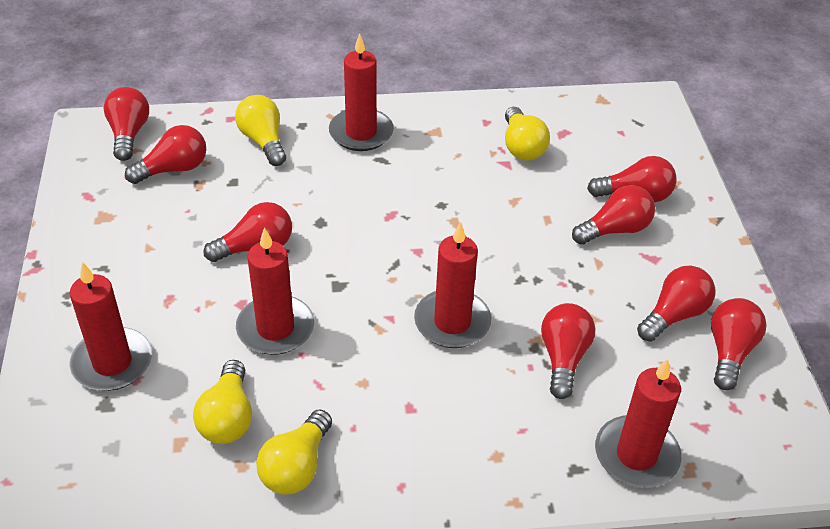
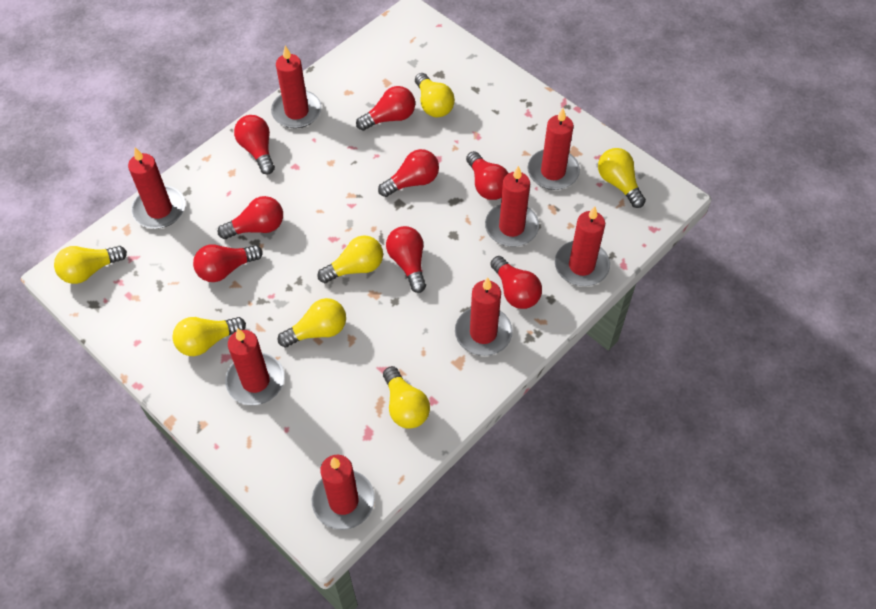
red candle: 5 -> 8
yellow light bulb: 4 -> 7

